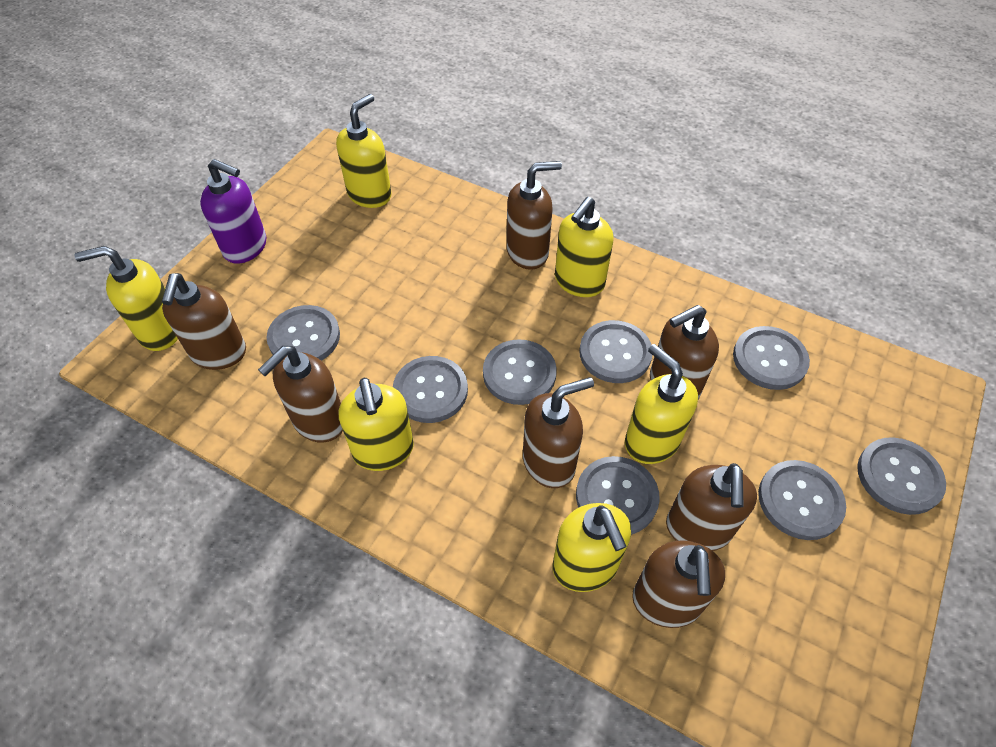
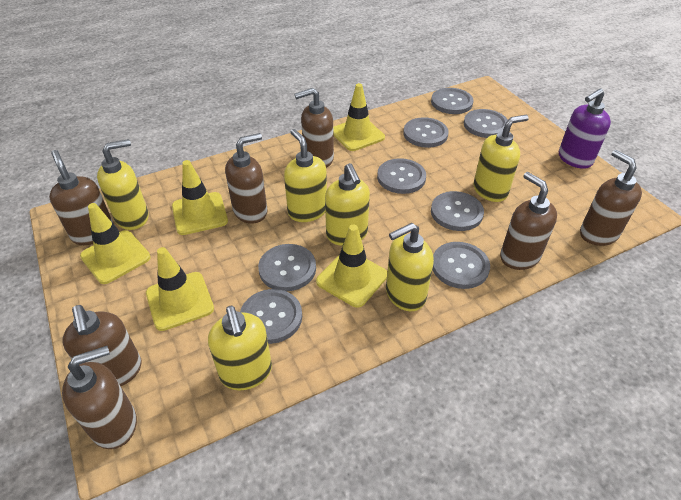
yellow traffic cone: 0 -> 5

